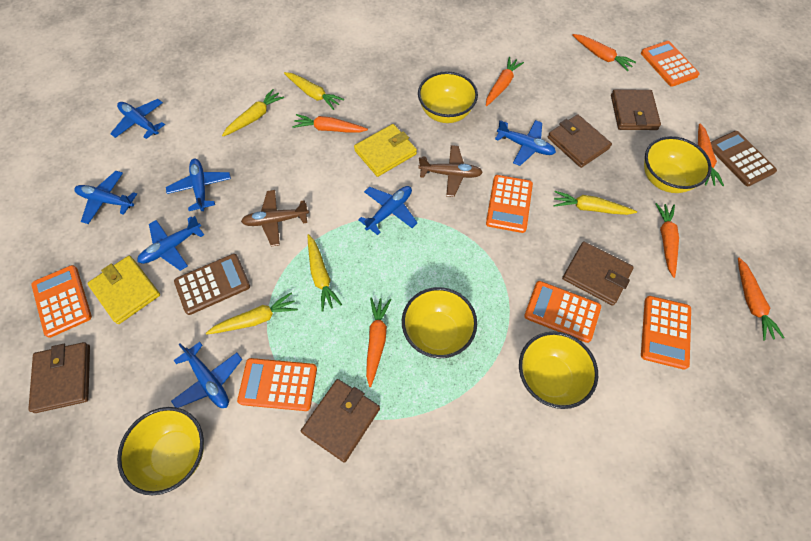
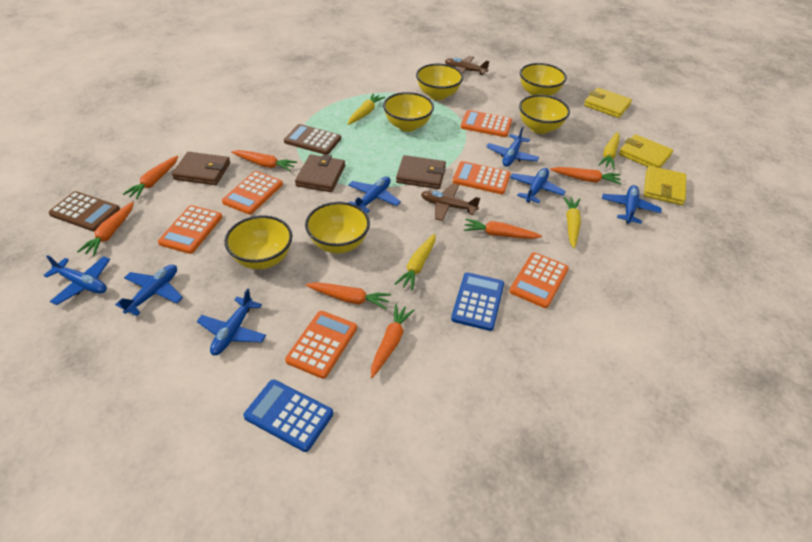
blue calculator: 0 -> 2
brown wallet: 5 -> 3
yellow bowl: 5 -> 6
yellow carrot: 5 -> 4
yellow wallet: 2 -> 3

